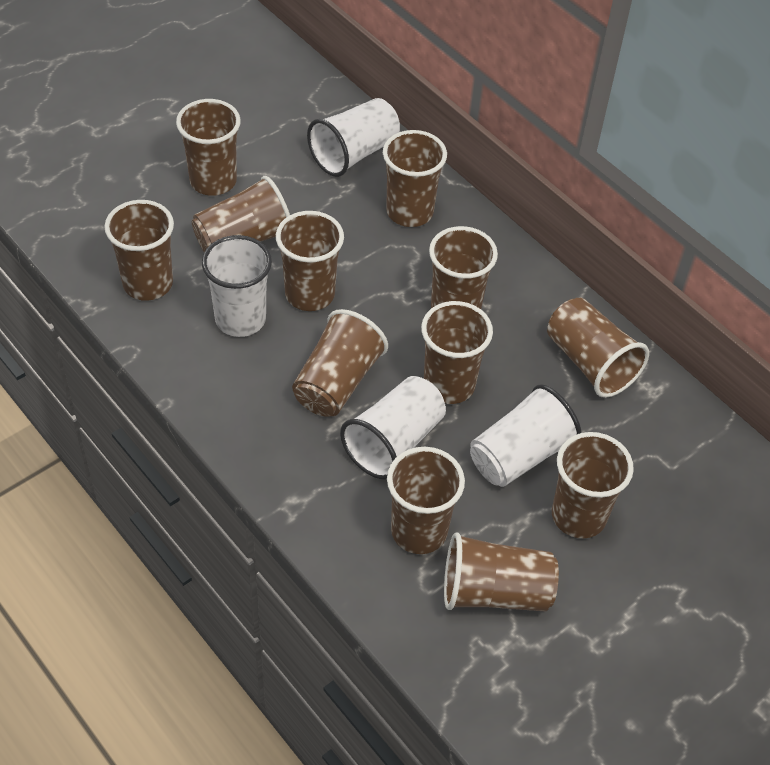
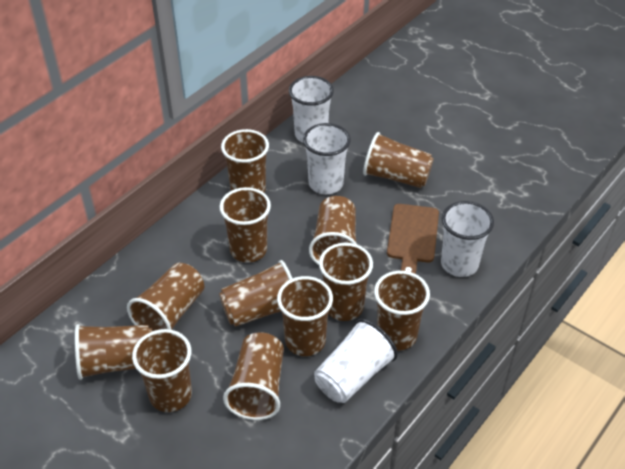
brown cutting board: 0 -> 1

